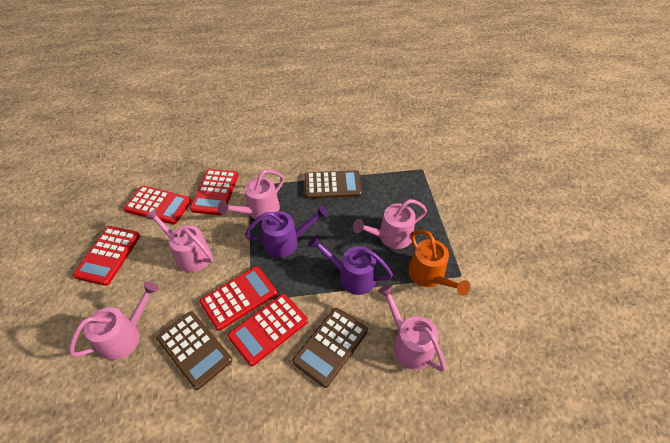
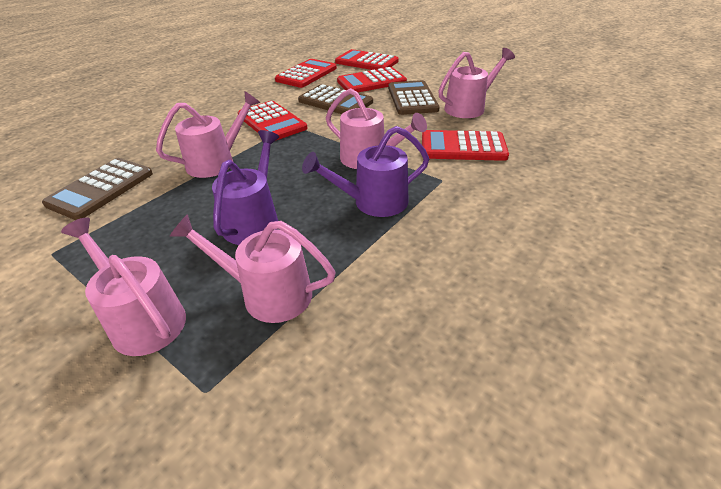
orange watering can: 1 -> 0

